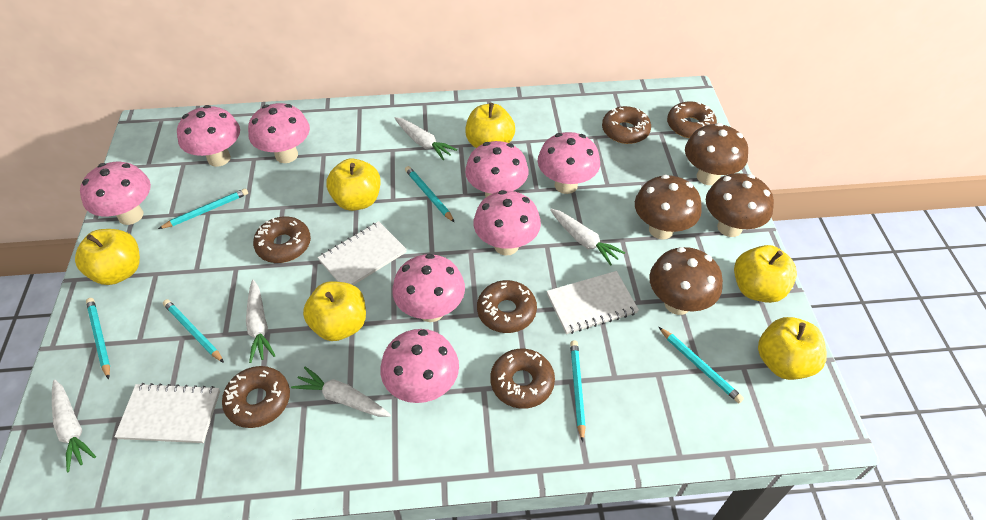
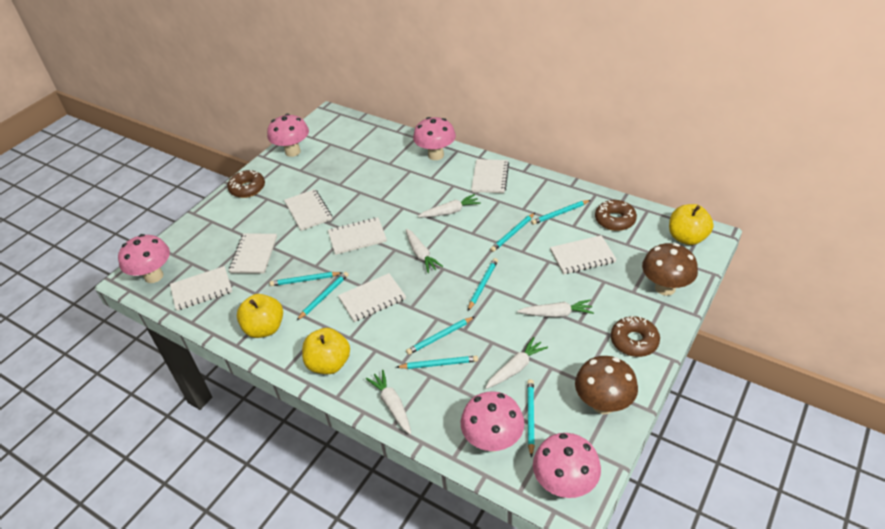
brown donut: 6 -> 3
brown mushroom: 4 -> 2
pink mushroom: 8 -> 5
turquoise pencil: 6 -> 8
white notebook: 3 -> 7
yellow apple: 6 -> 3

